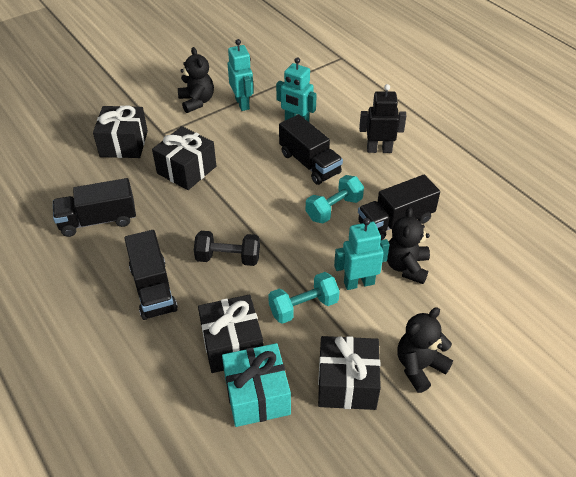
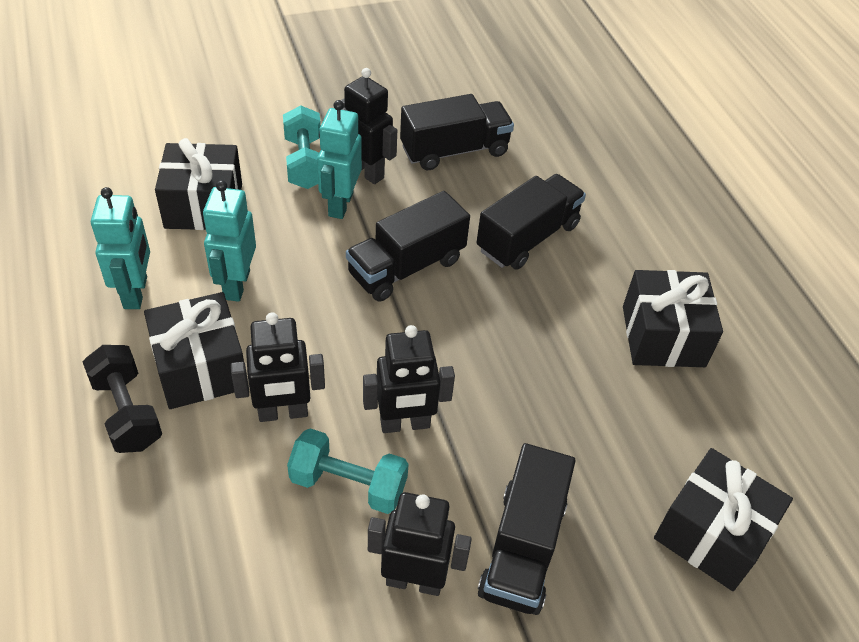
black robot: 1 -> 4
black teddy bear: 3 -> 0
turquoise gift: 1 -> 0

